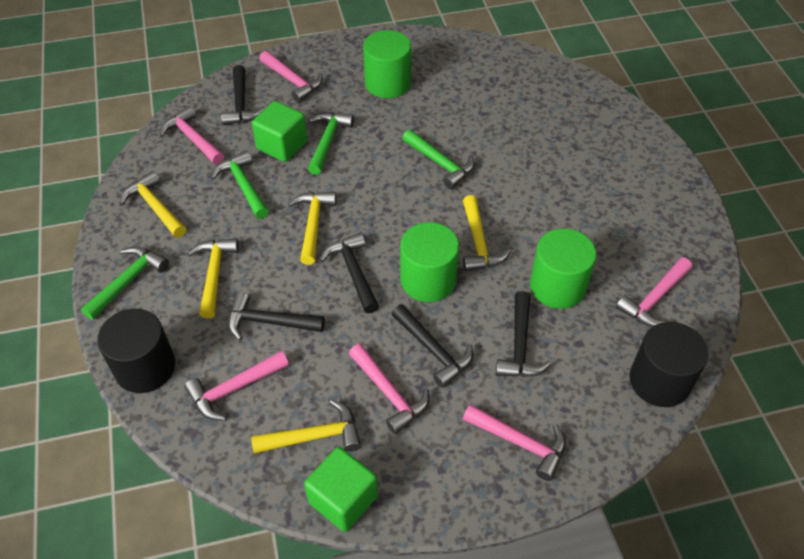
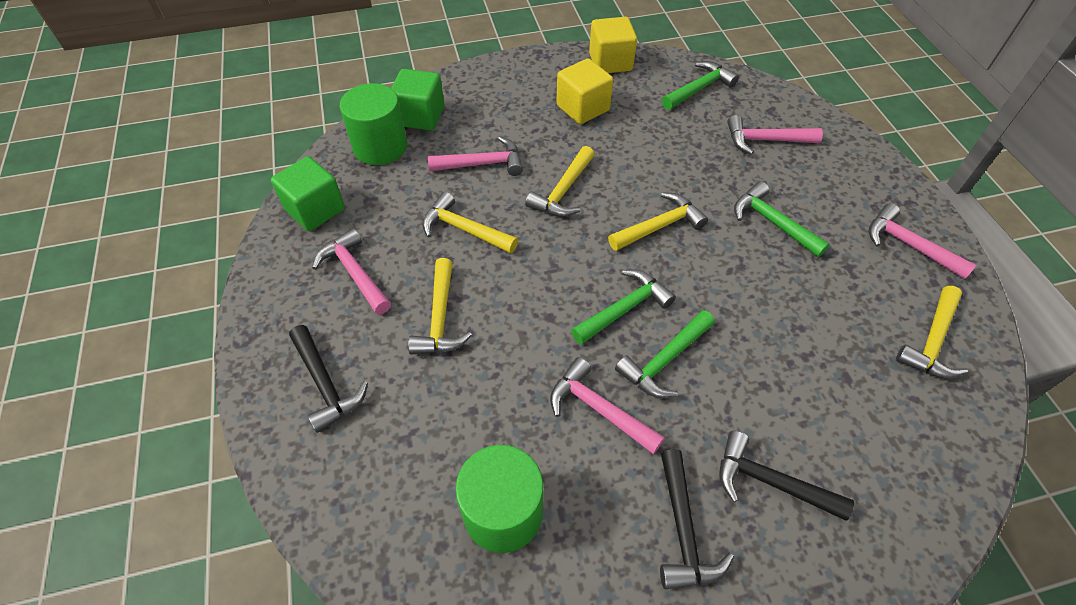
black cylinder: 2 -> 0
black hammer: 5 -> 3
green cylinder: 3 -> 2
pink hammer: 6 -> 5
yellow cube: 0 -> 2

